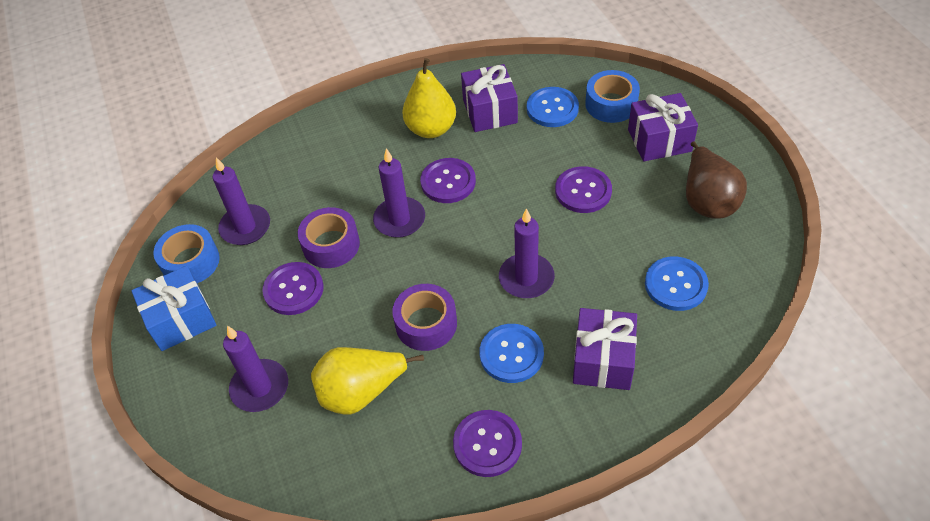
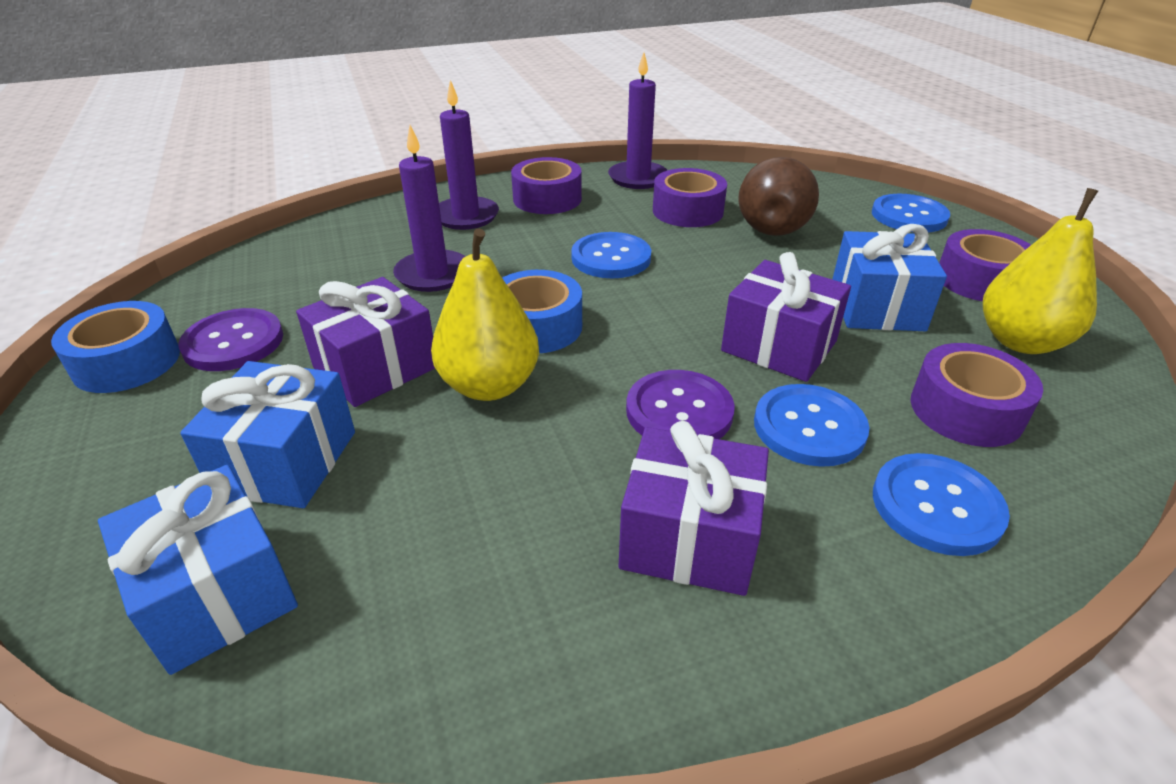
blue button: 3 -> 4
blue gift: 1 -> 3
purple button: 4 -> 2
purple candle: 4 -> 3
purple tape: 2 -> 4

